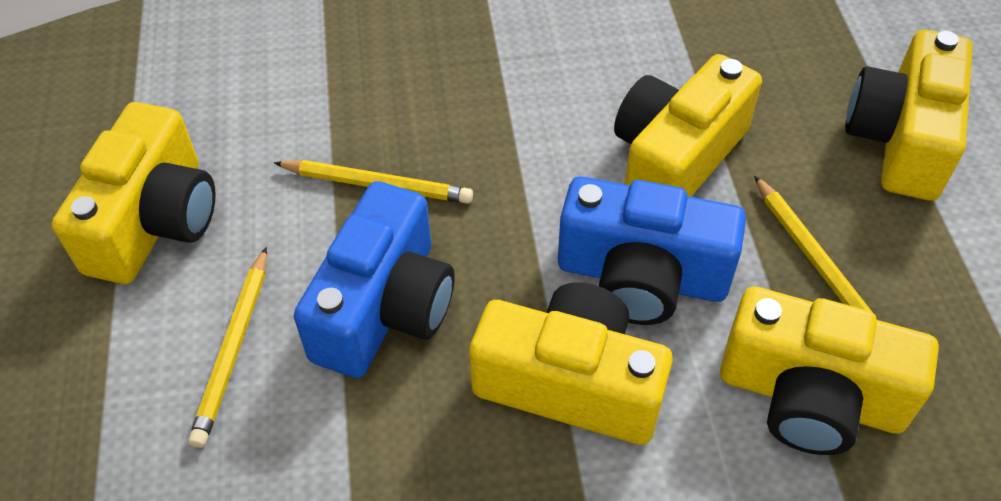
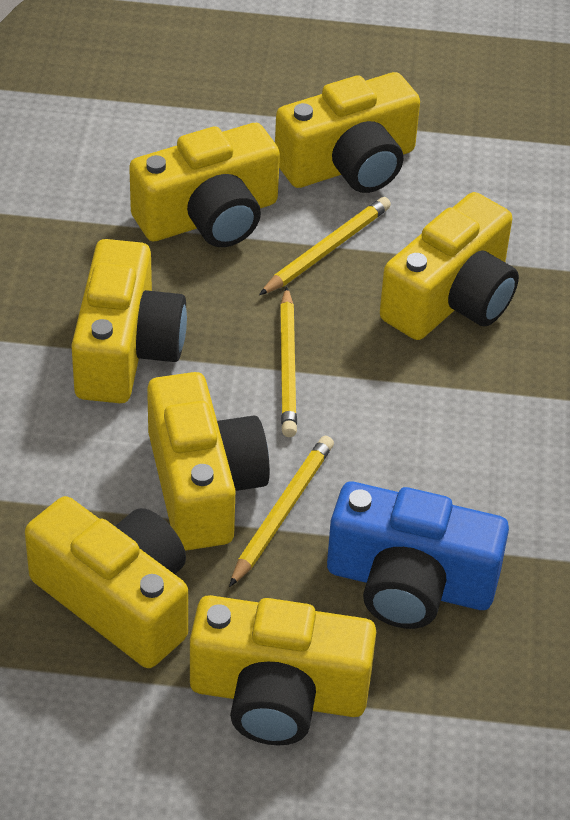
blue camera: 2 -> 1
yellow camera: 5 -> 7

